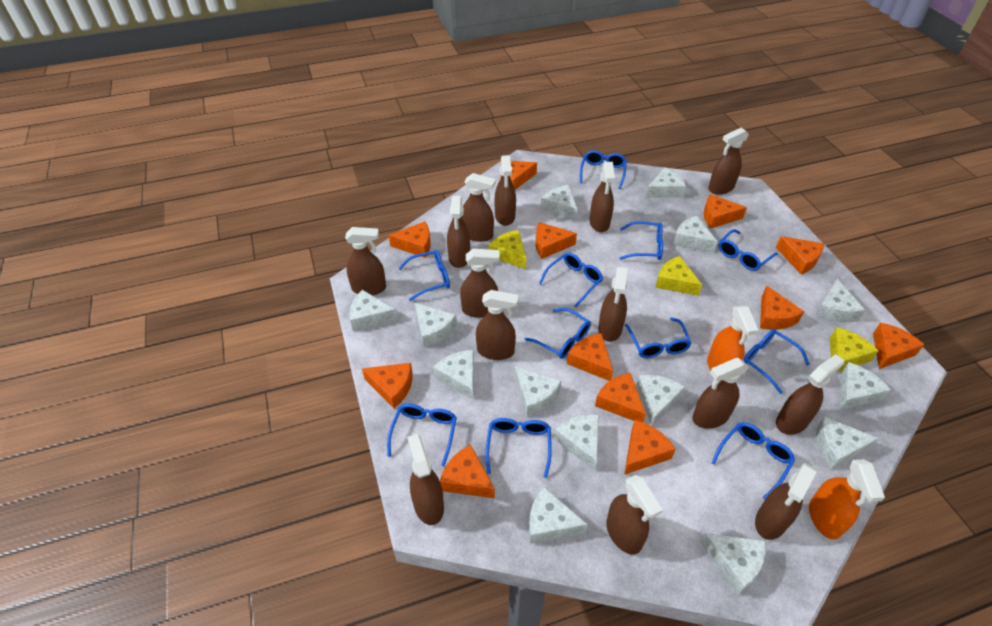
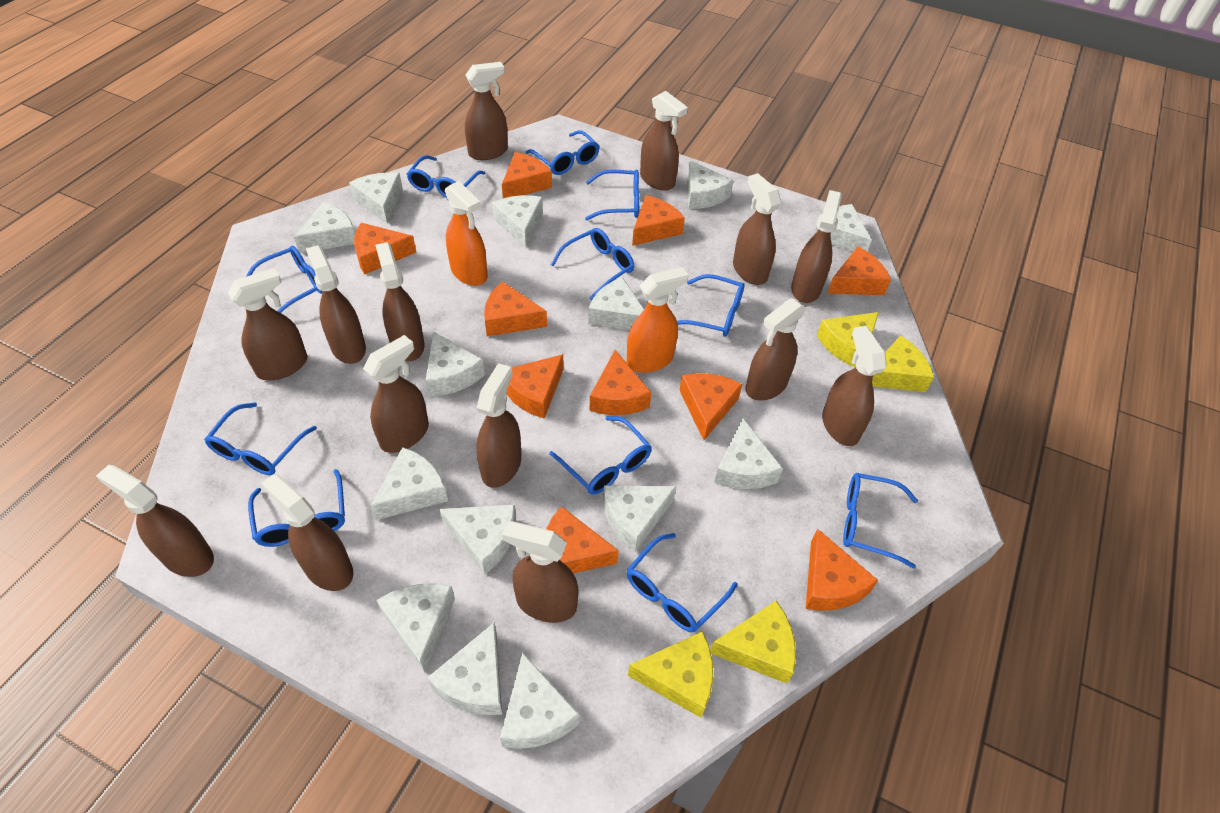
orange cheese: 12 -> 10
yellow cheese: 3 -> 4

